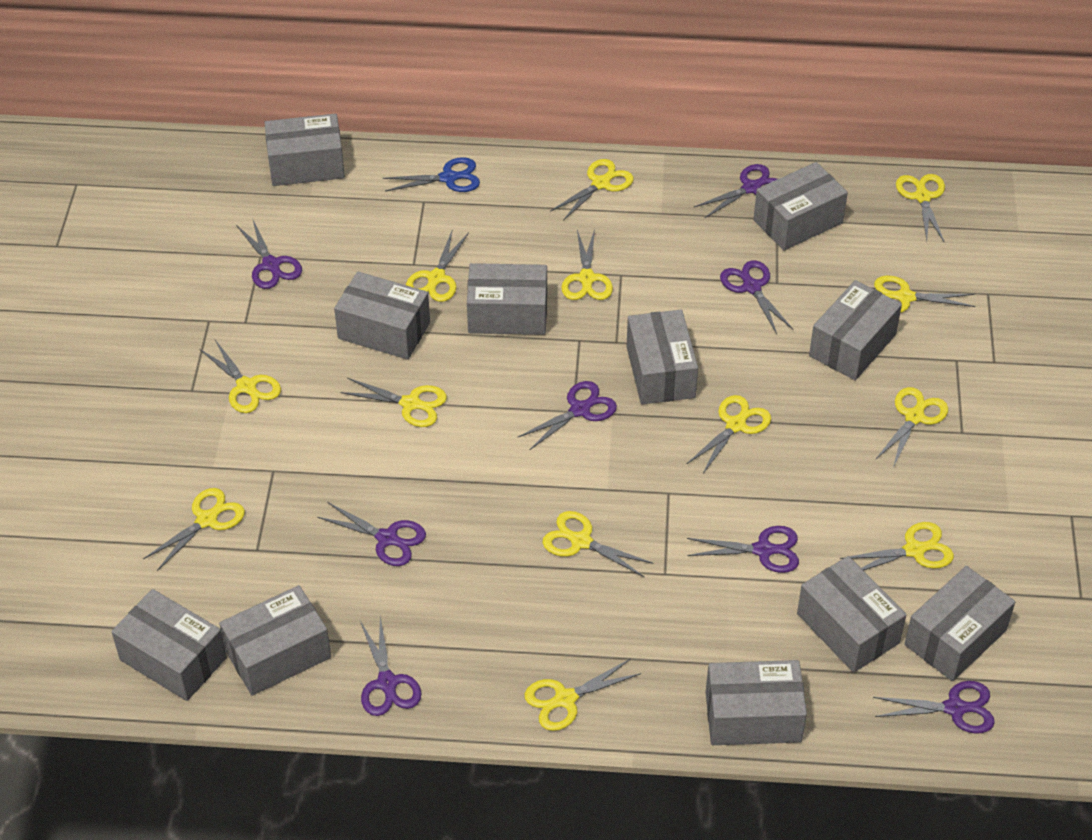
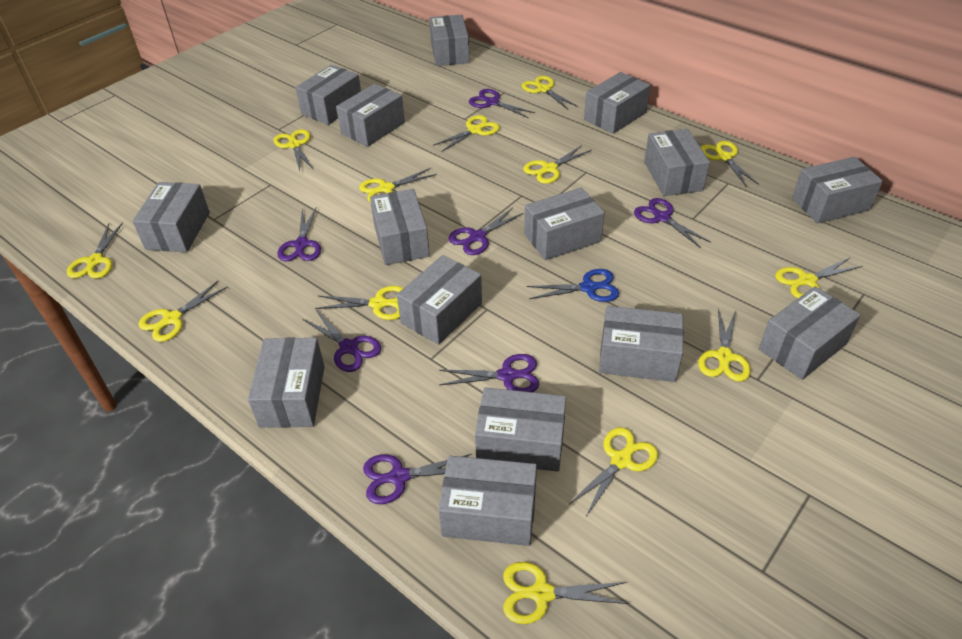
grey box: 11 -> 15
purple scissors: 8 -> 7

